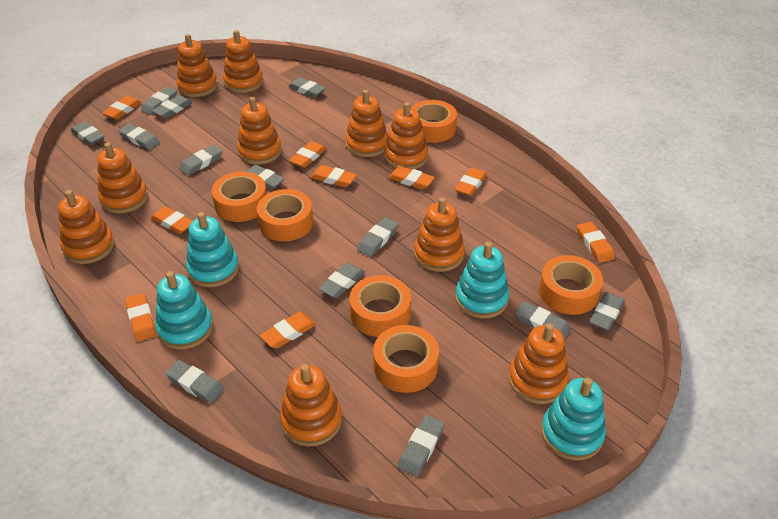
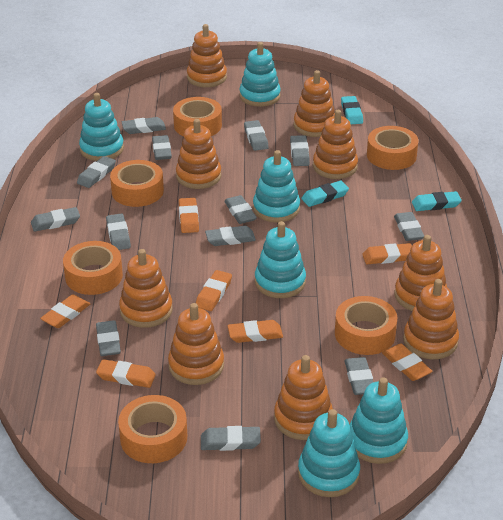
orange eraser: 9 -> 7
orange stacking toy: 10 -> 9
turquoise eraser: 0 -> 3
turquoise stacking toy: 4 -> 6

